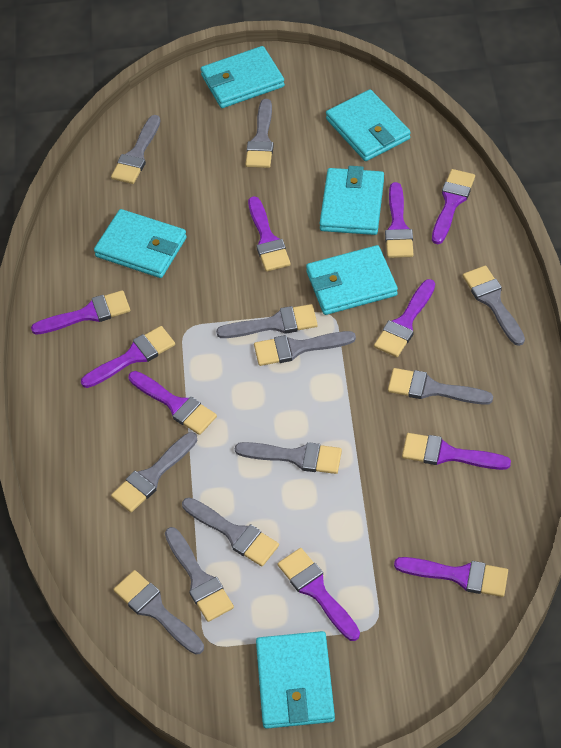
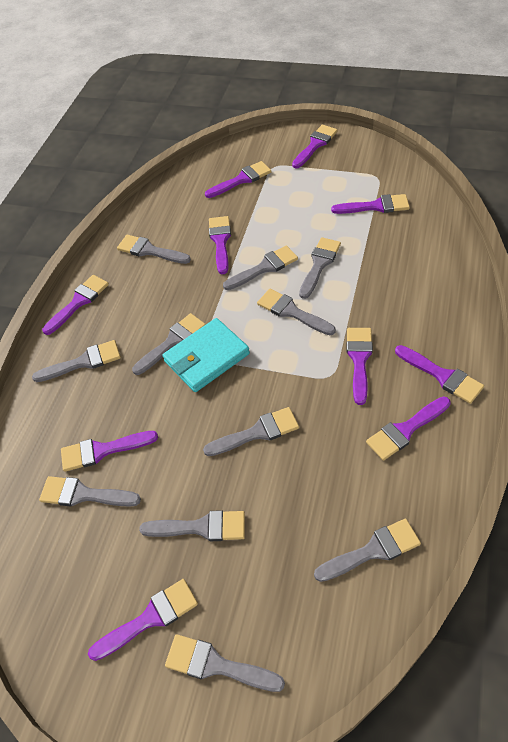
turquoise wallet: 6 -> 1

